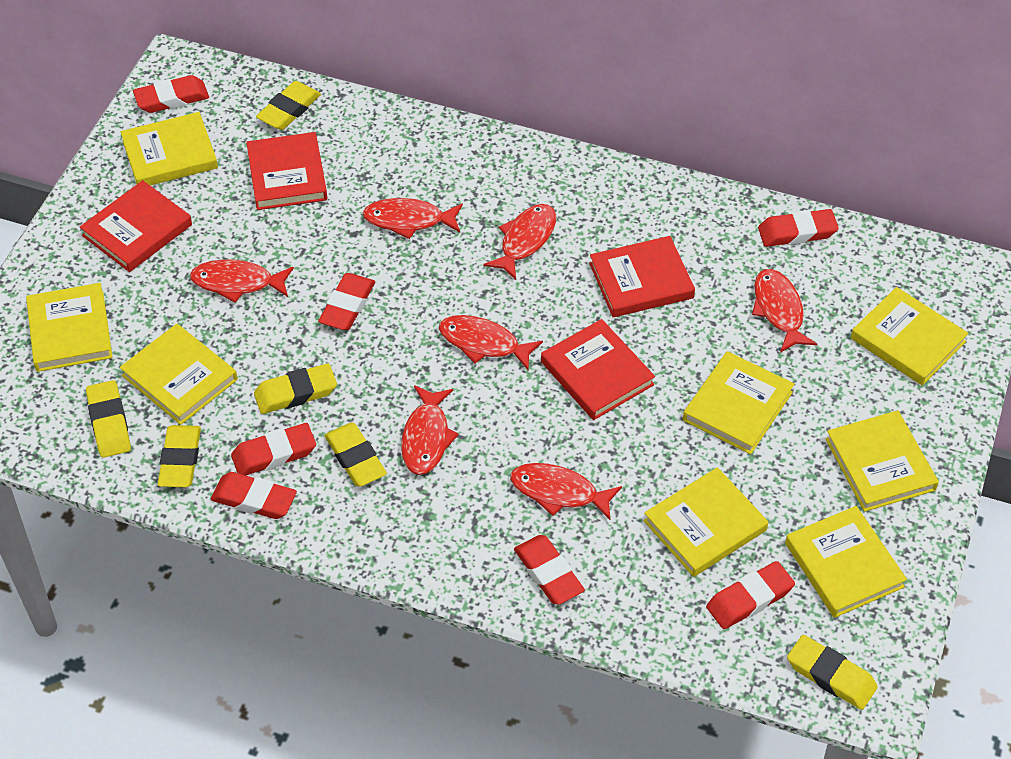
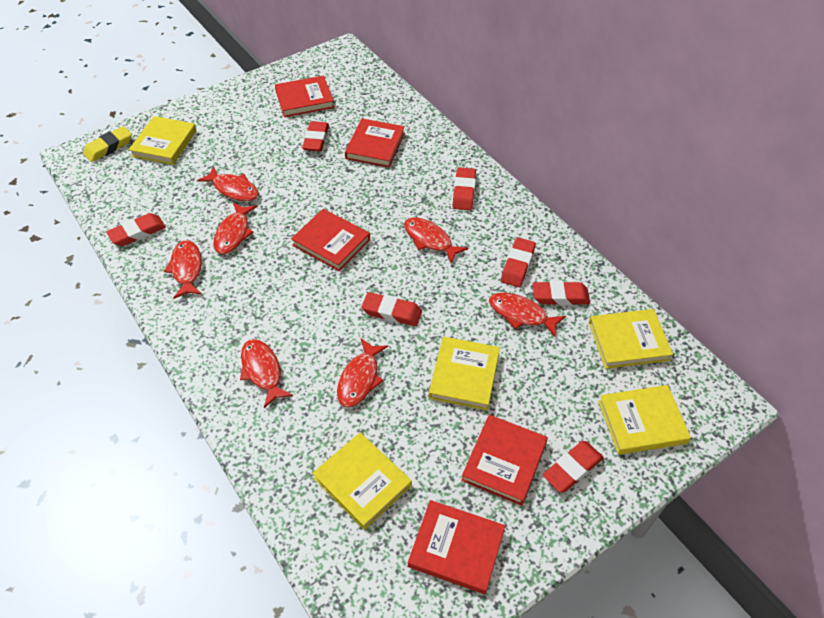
red book: 4 -> 5
yellow book: 8 -> 5
yellow eraser: 6 -> 1

